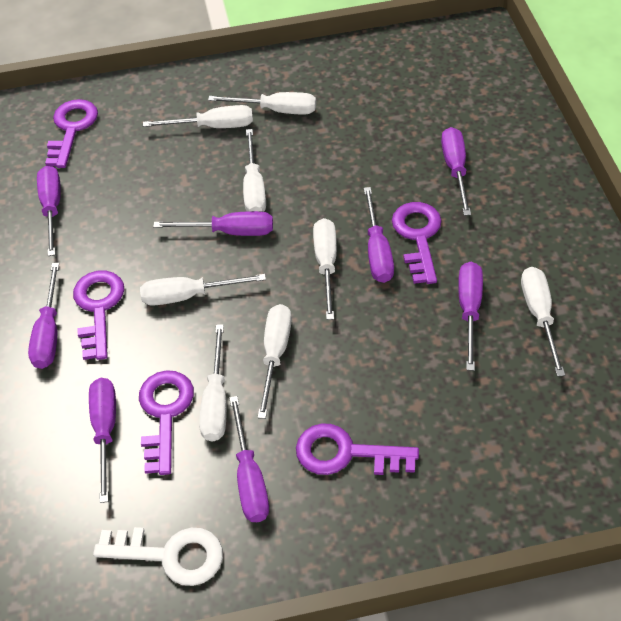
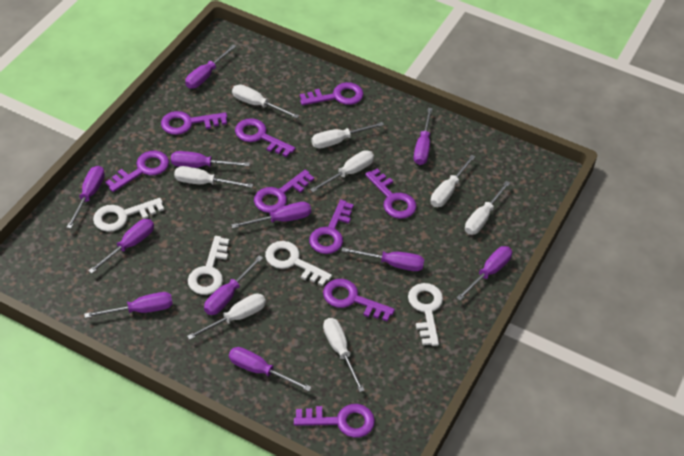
purple key: 5 -> 9
purple screwdriver: 8 -> 11
white key: 1 -> 4

